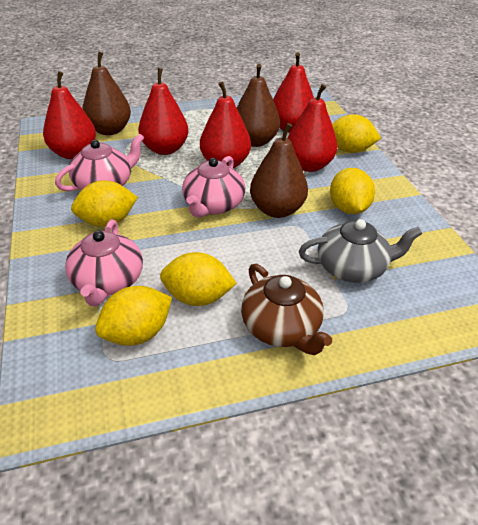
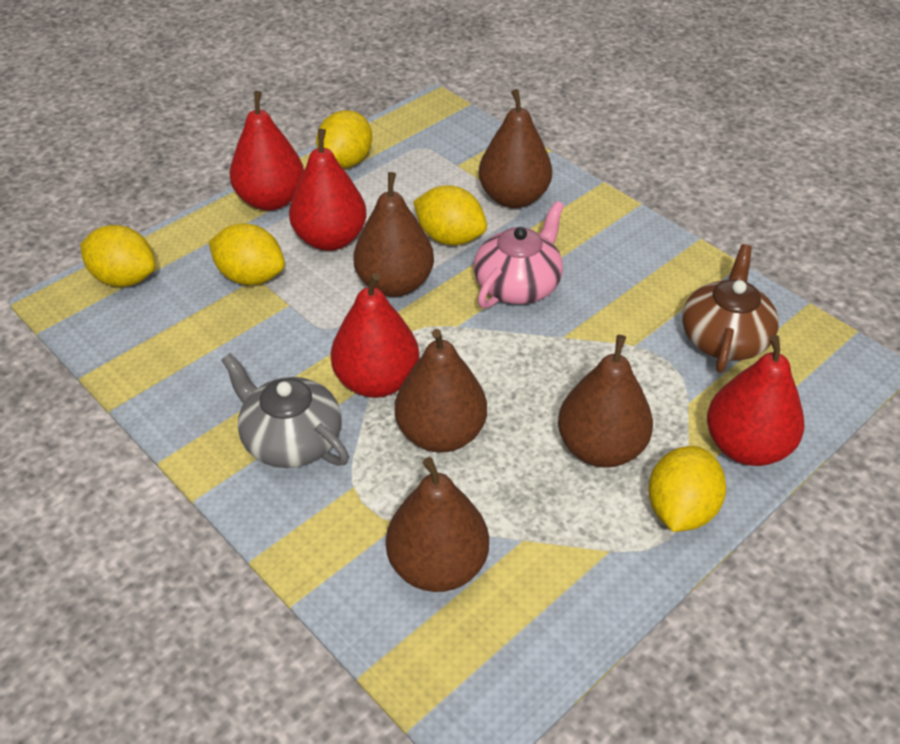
brown pear: 3 -> 5
pink teapot: 3 -> 1
red pear: 5 -> 4

